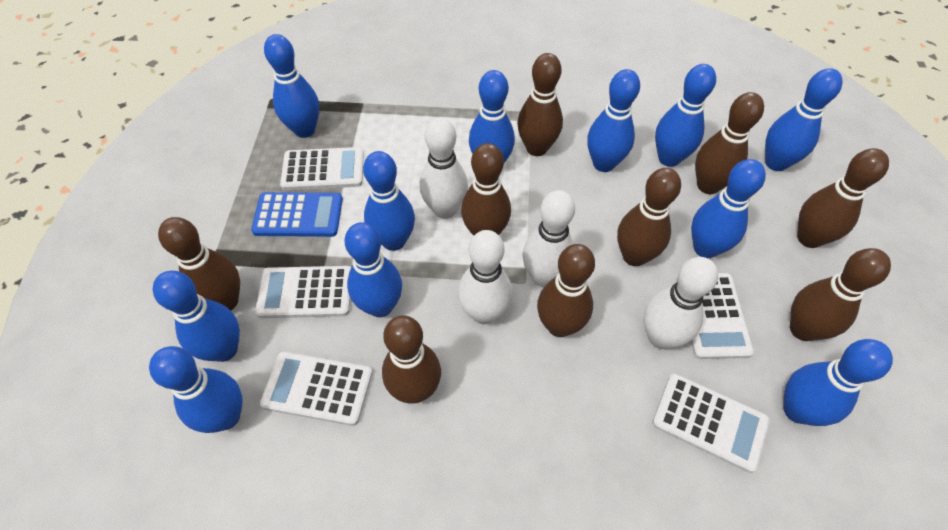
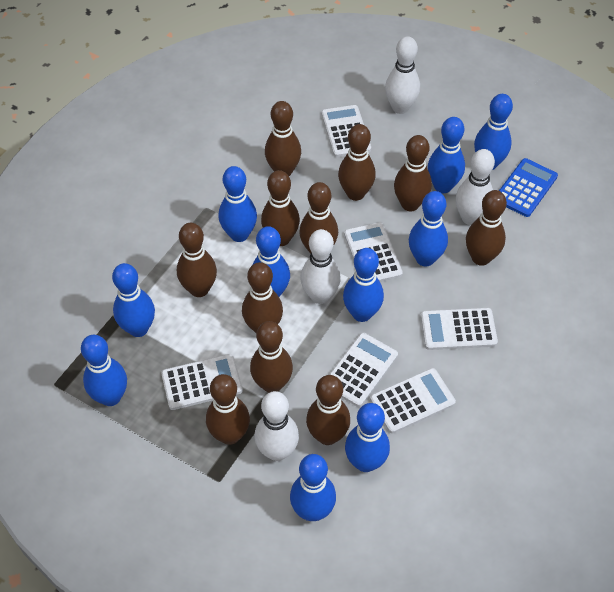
blue bowling pin: 11 -> 10
brown bowling pin: 9 -> 11
white calculator: 5 -> 6

